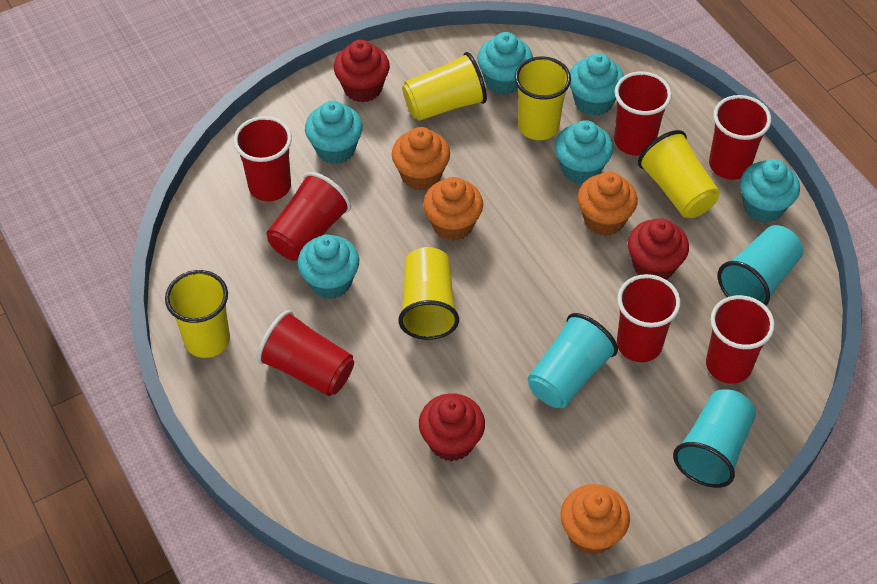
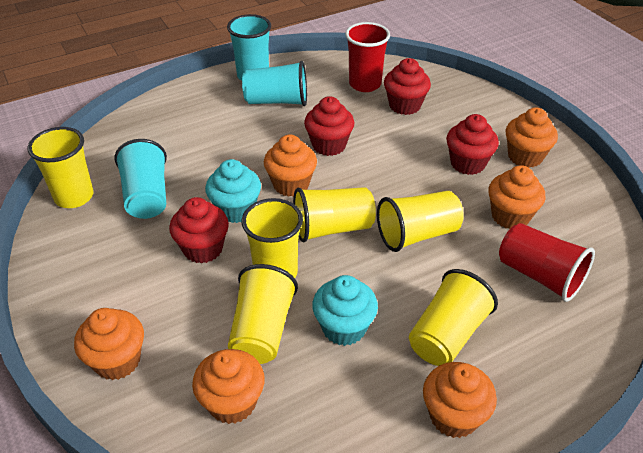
orange cupcake: 4 -> 6
red cup: 7 -> 2
red cupcake: 3 -> 4
turquoise cupcake: 6 -> 2
yellow cup: 5 -> 6

